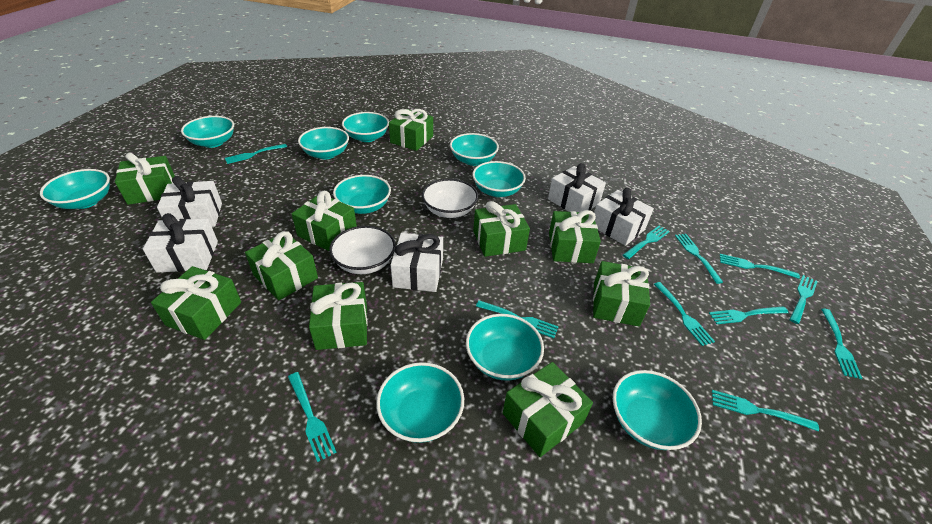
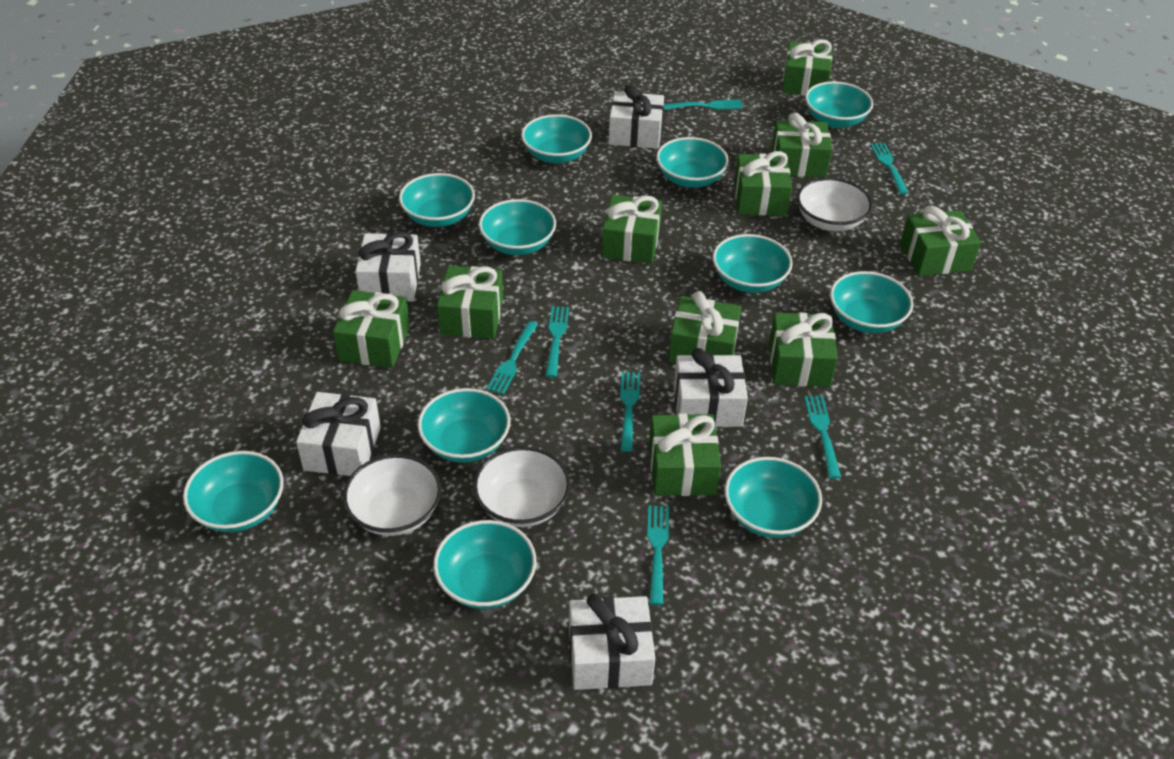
turquoise bowl: 10 -> 11
turquoise fork: 11 -> 7
white bowl: 2 -> 3

